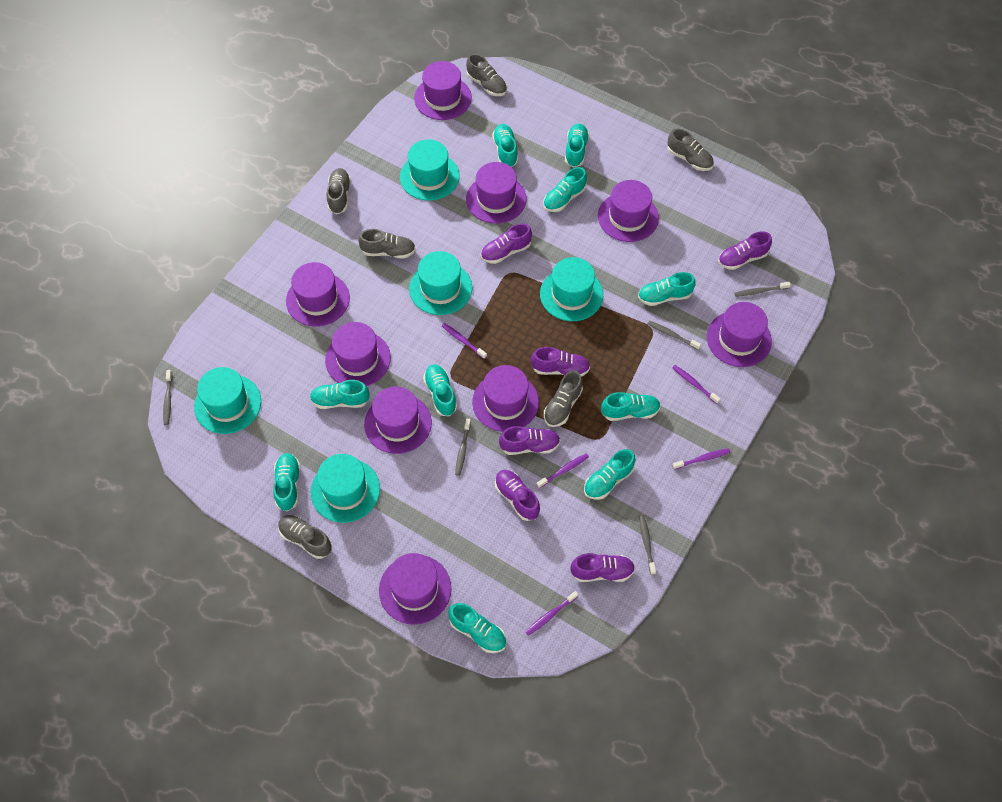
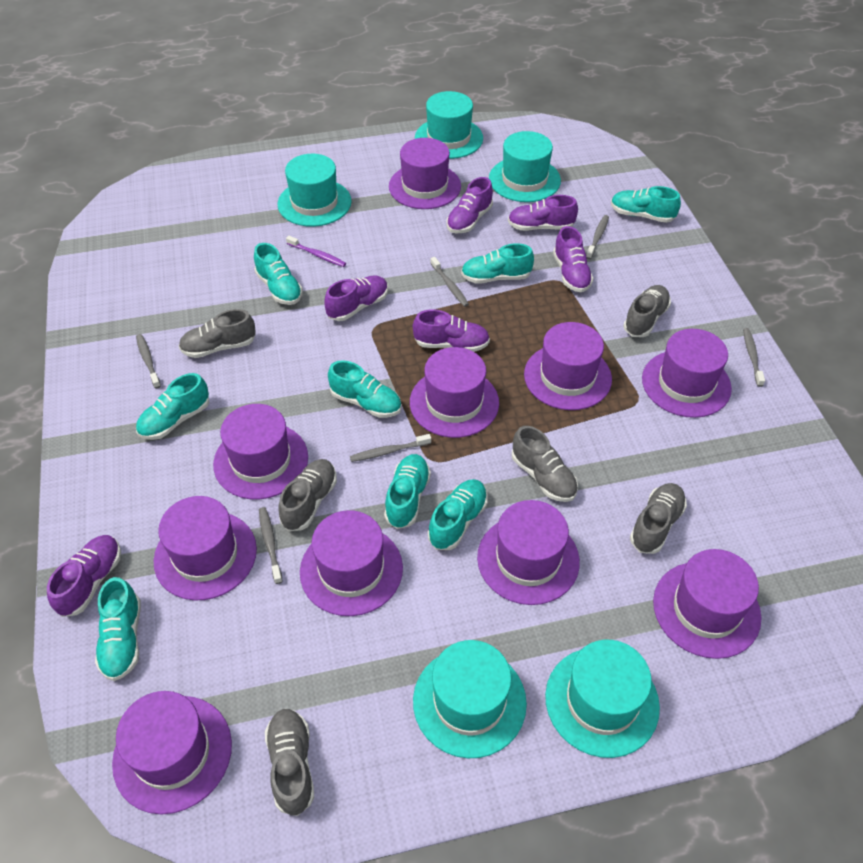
grey toothbrush: 5 -> 6
purple hat: 9 -> 10
purple toothbrush: 5 -> 1
turquoise shoe: 10 -> 8

